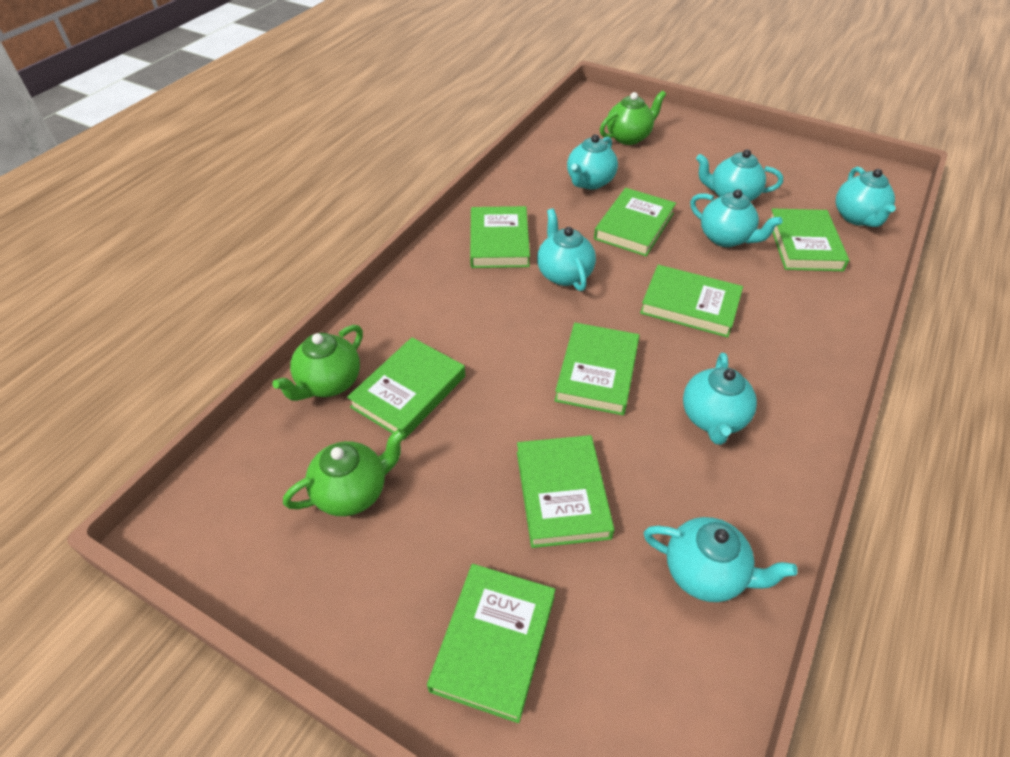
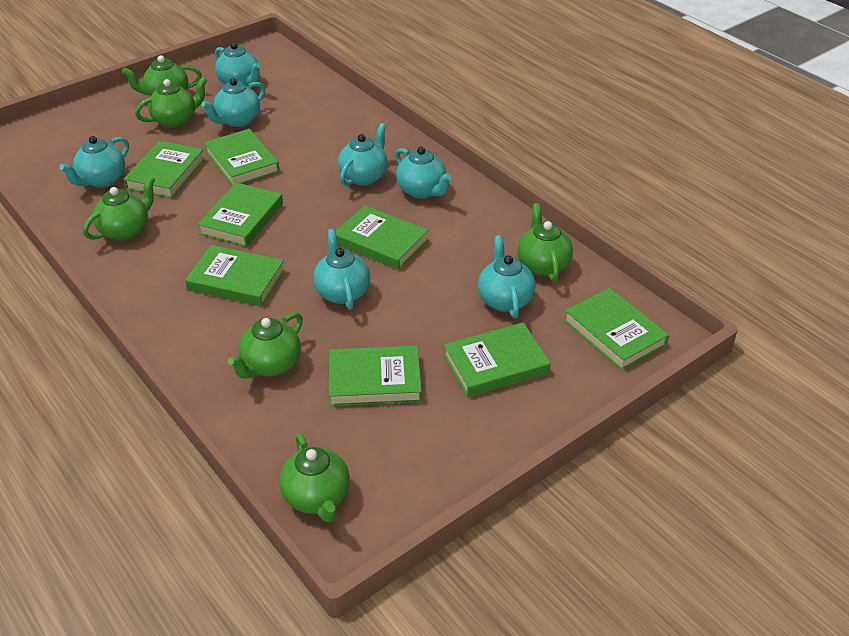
green teapot: 3 -> 6

